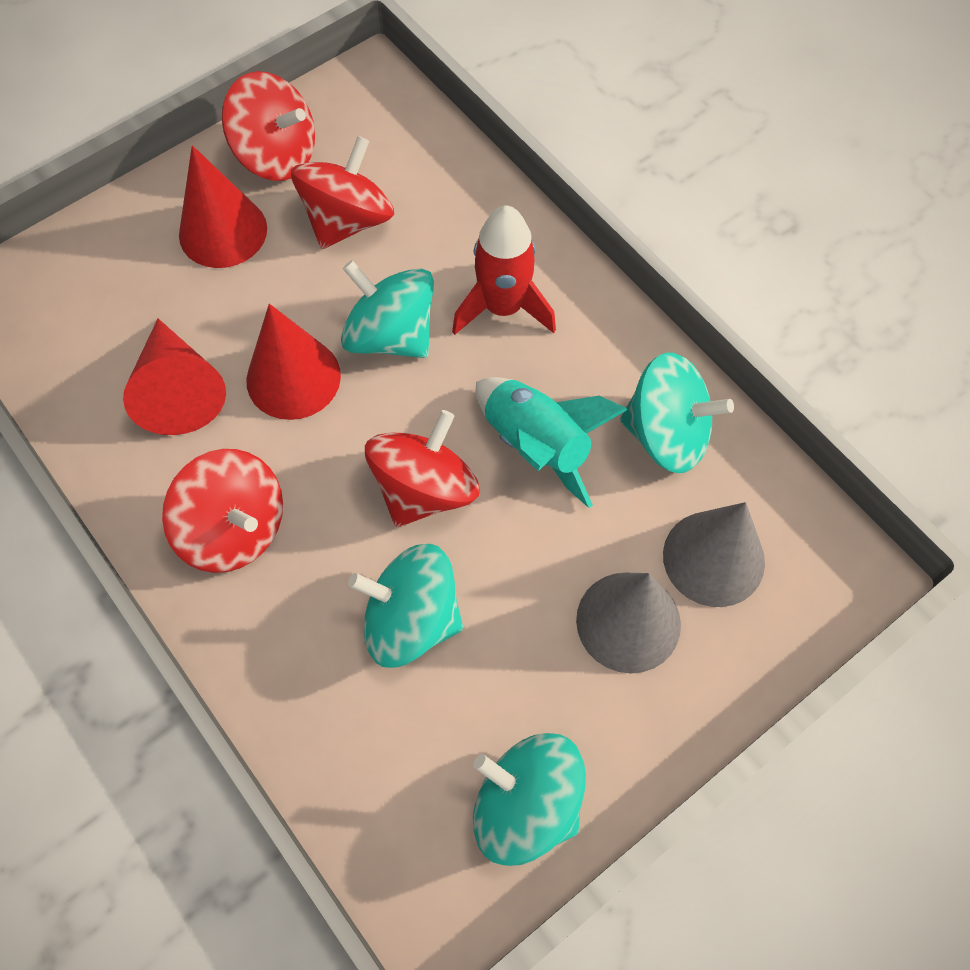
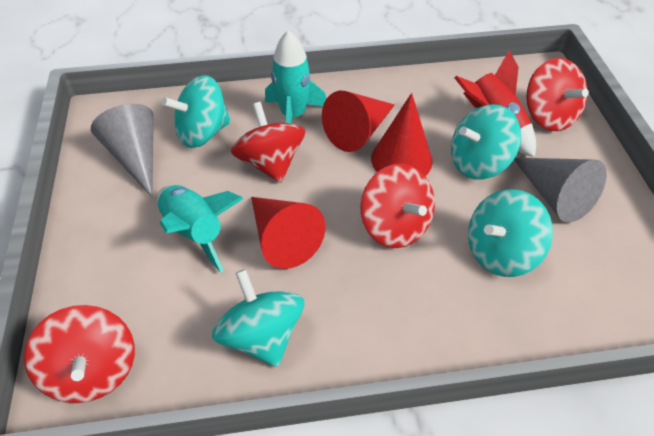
turquoise rocket: 1 -> 2

